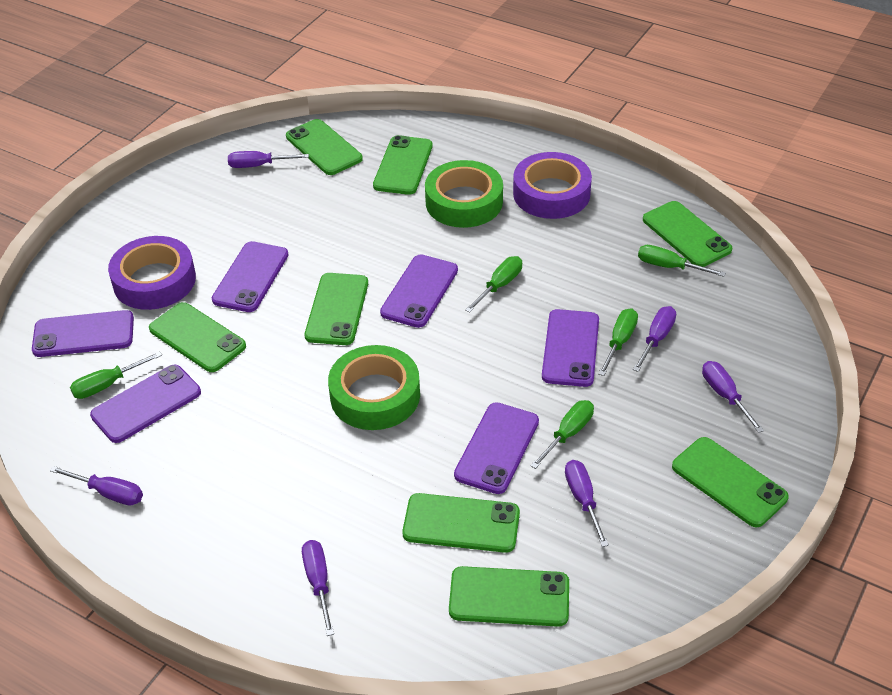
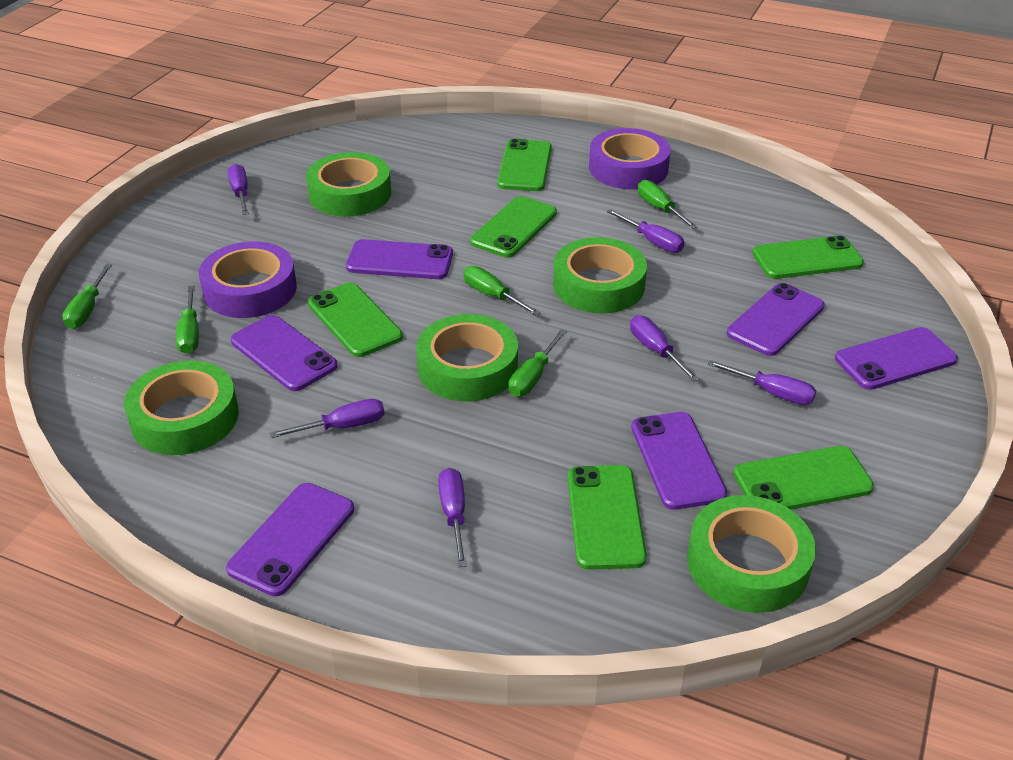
green phone: 8 -> 6
green tape: 2 -> 5

